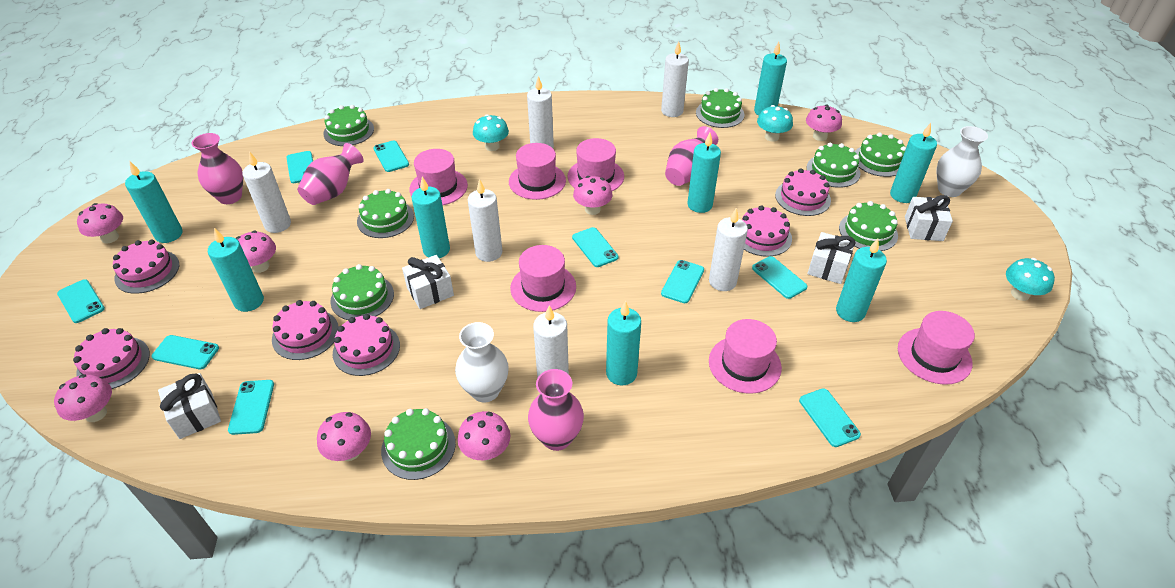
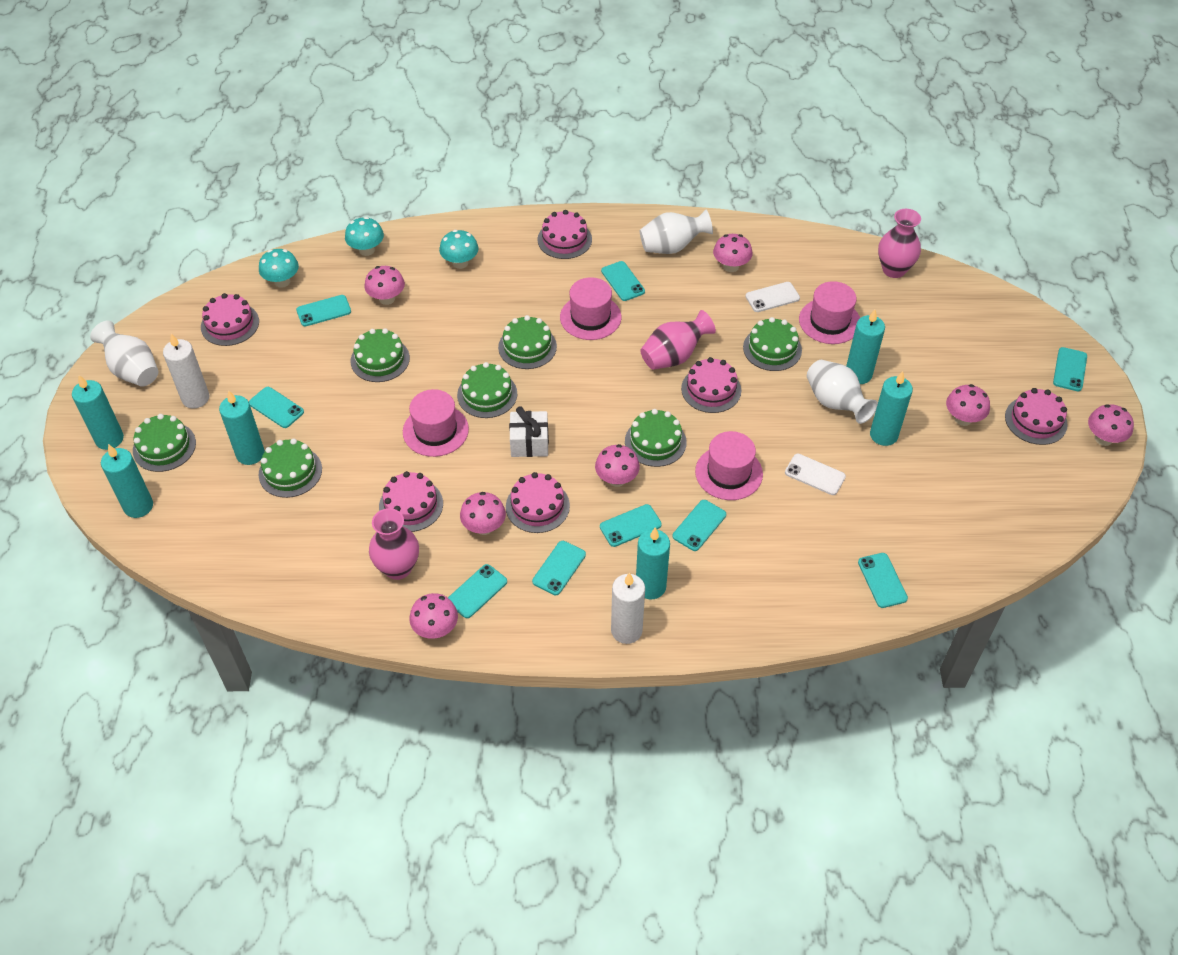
green cake: 8 -> 7
pink hat: 6 -> 4
pink vase: 4 -> 3
turquoise candle: 8 -> 6
white candle: 6 -> 2
white gift: 4 -> 1
white phone: 0 -> 2
white vase: 2 -> 3

